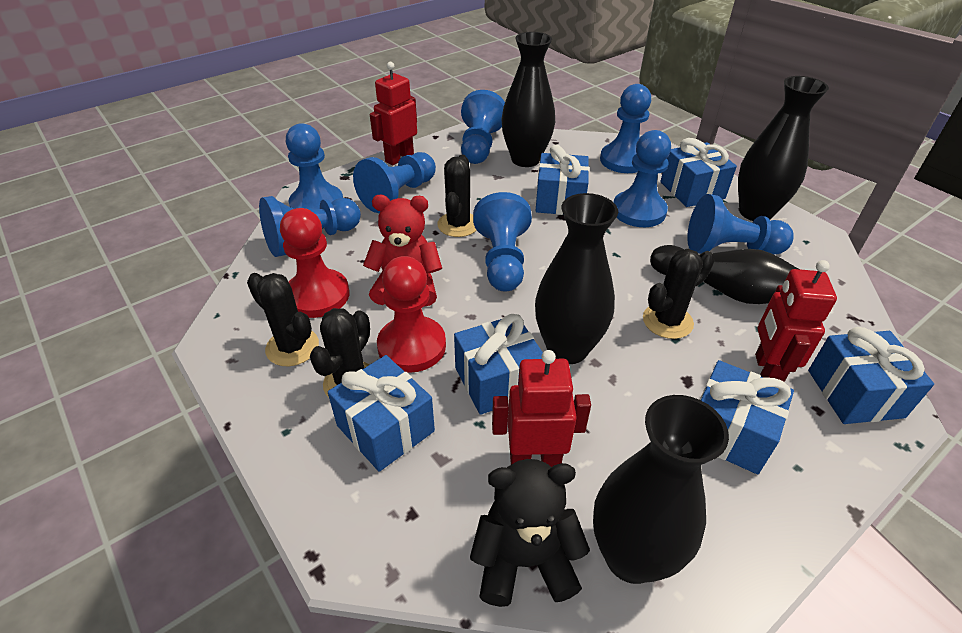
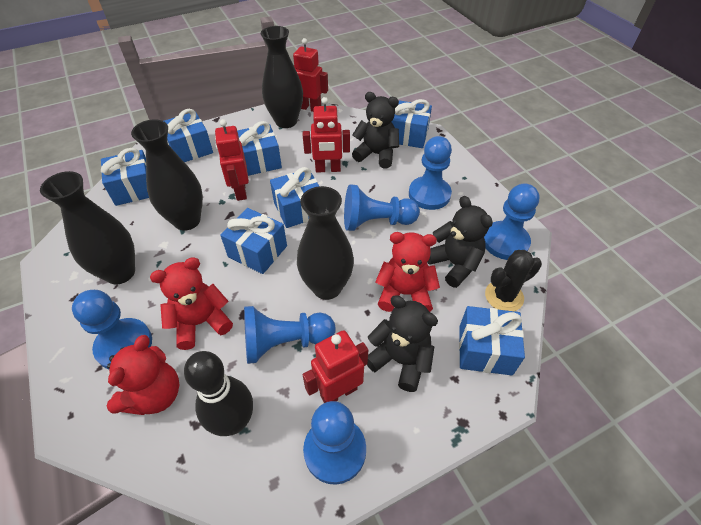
black cactus: 4 -> 1
black teddy bear: 1 -> 3
blue gift: 6 -> 7
blue pawn: 8 -> 6
red pawn: 2 -> 0
red robot: 3 -> 4
red teddy bear: 1 -> 3

